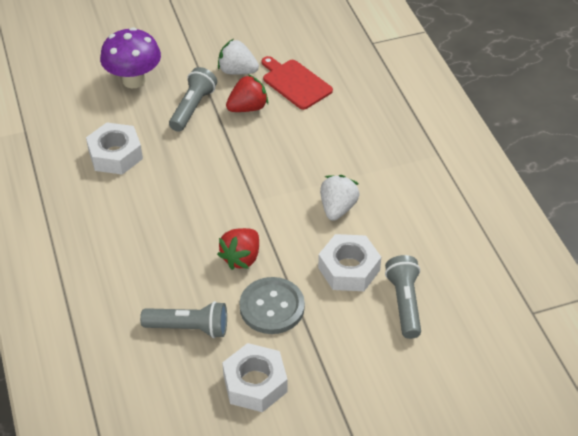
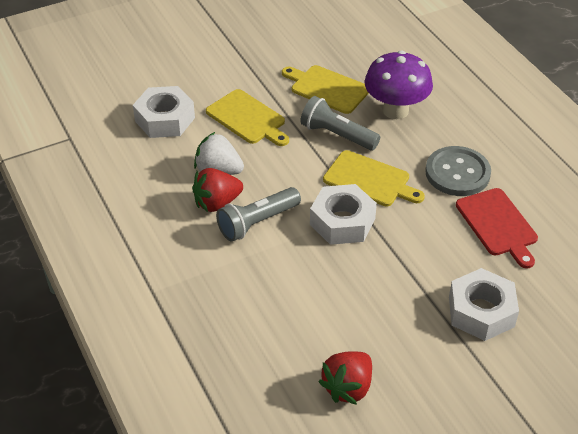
grey flashlight: 3 -> 2
white strawberry: 2 -> 1
yellow cutting board: 0 -> 3

